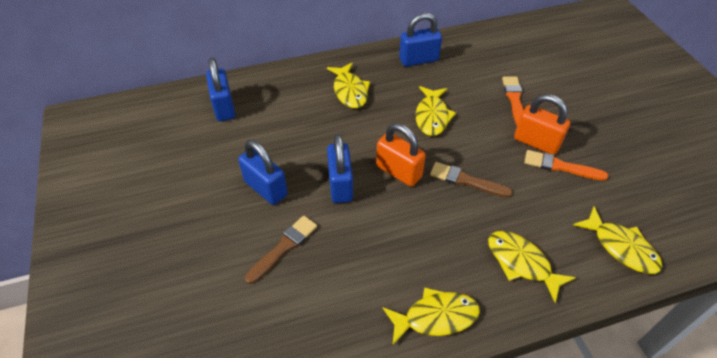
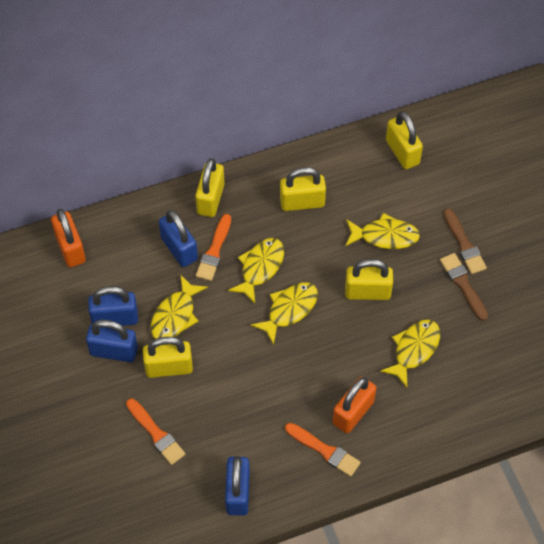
orange brush: 2 -> 3
yellow padlock: 0 -> 5

